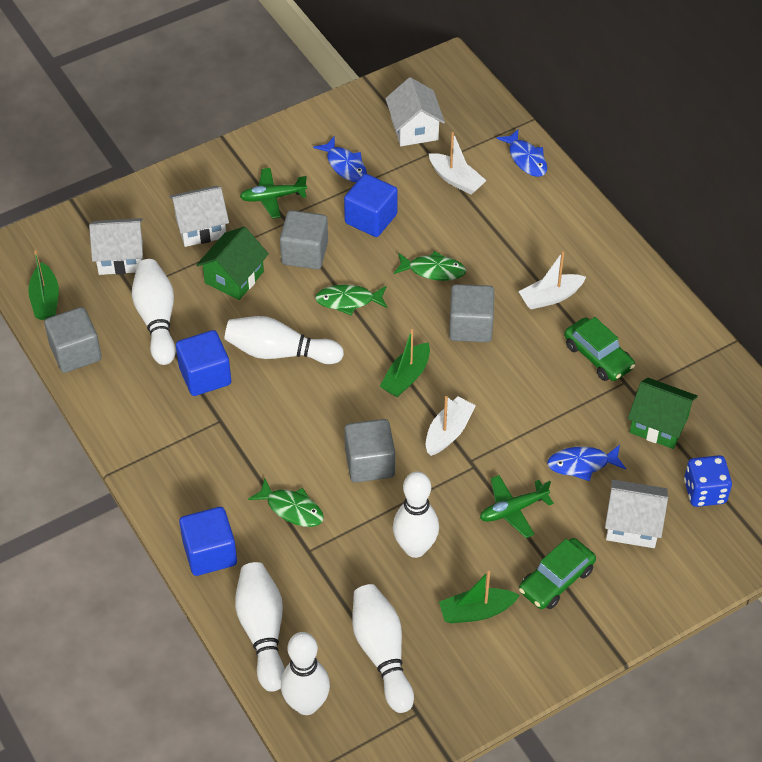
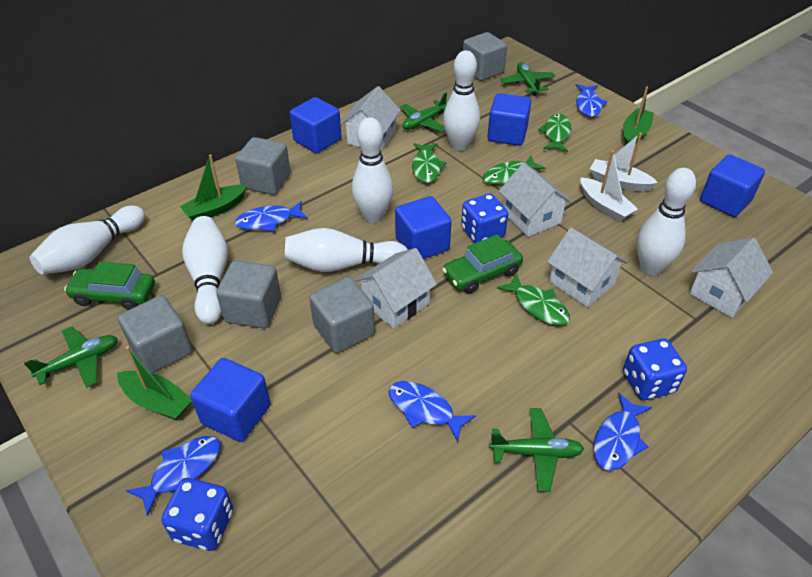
blue cube: 3 -> 5
blue dice: 1 -> 3
blue fish: 3 -> 5
green fish: 3 -> 4
green house: 2 -> 0
green plane: 2 -> 4
grey cube: 4 -> 5
white boat: 3 -> 2
white house: 4 -> 5

